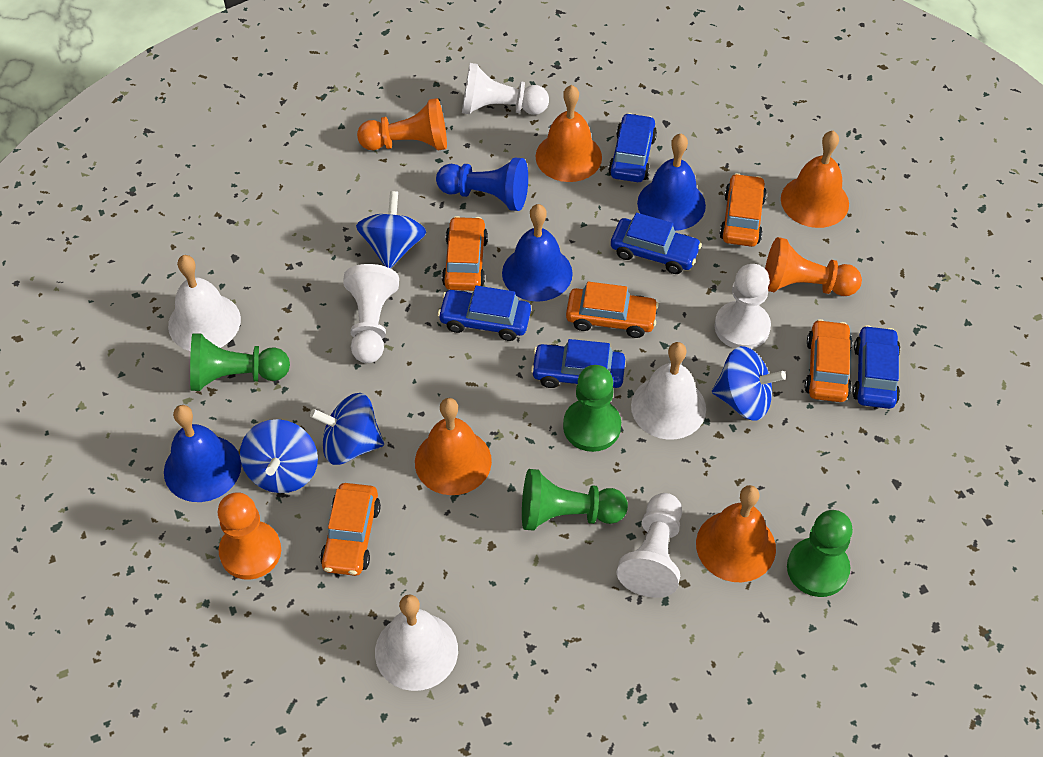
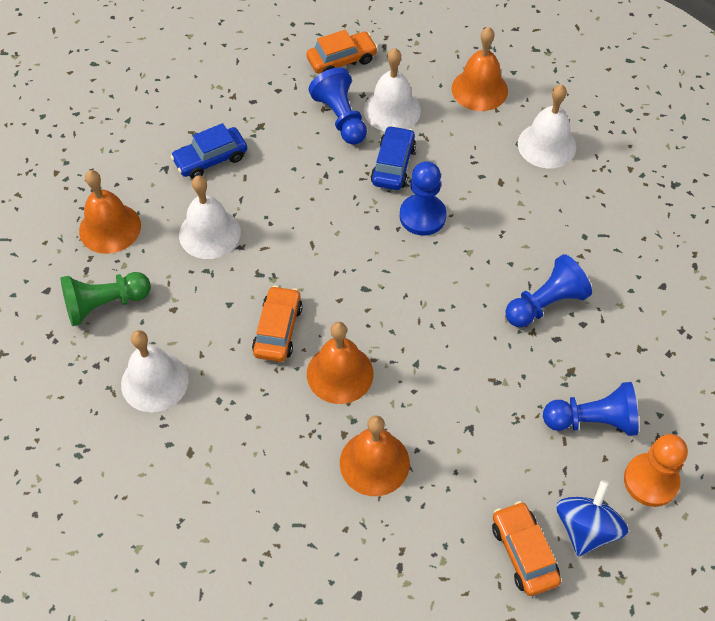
blue bell: 3 -> 0
blue car: 5 -> 2
blue pawn: 1 -> 4
blue spinning top: 4 -> 1
green pawn: 4 -> 1
orange car: 5 -> 3
orange pawn: 3 -> 1
white bell: 3 -> 4
white pawn: 4 -> 0

